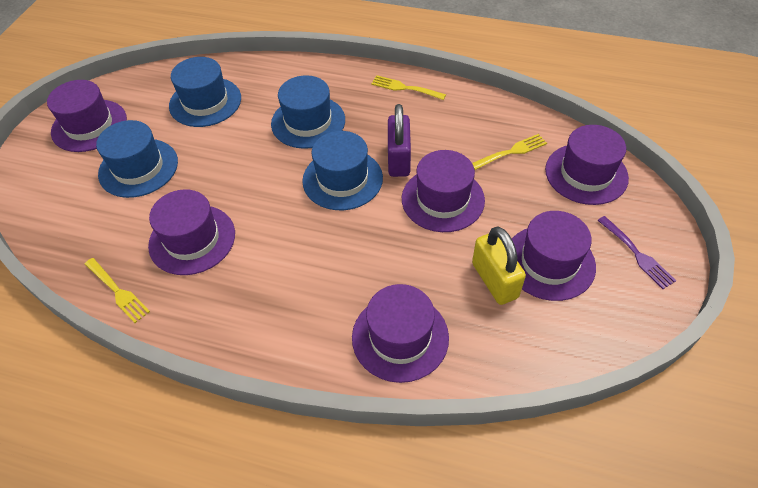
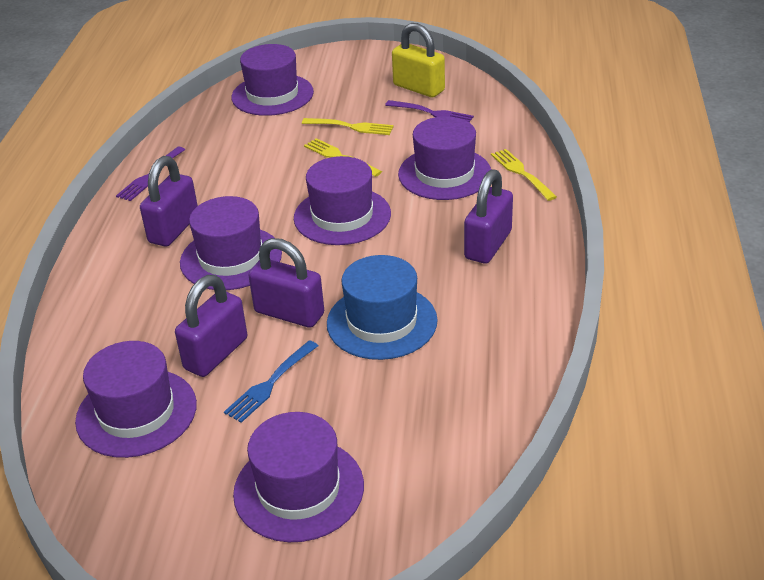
blue fork: 0 -> 1
blue hat: 4 -> 1
purple fork: 1 -> 2
purple padlock: 1 -> 4

